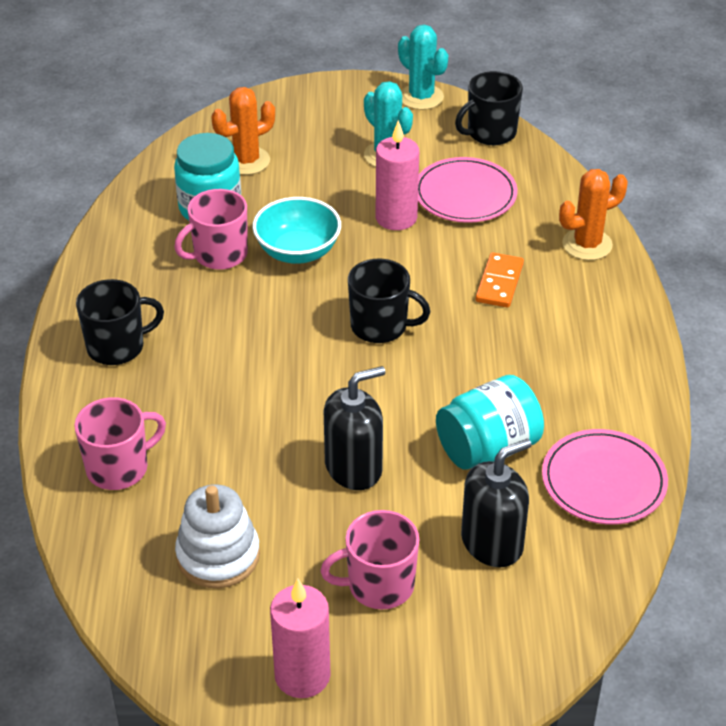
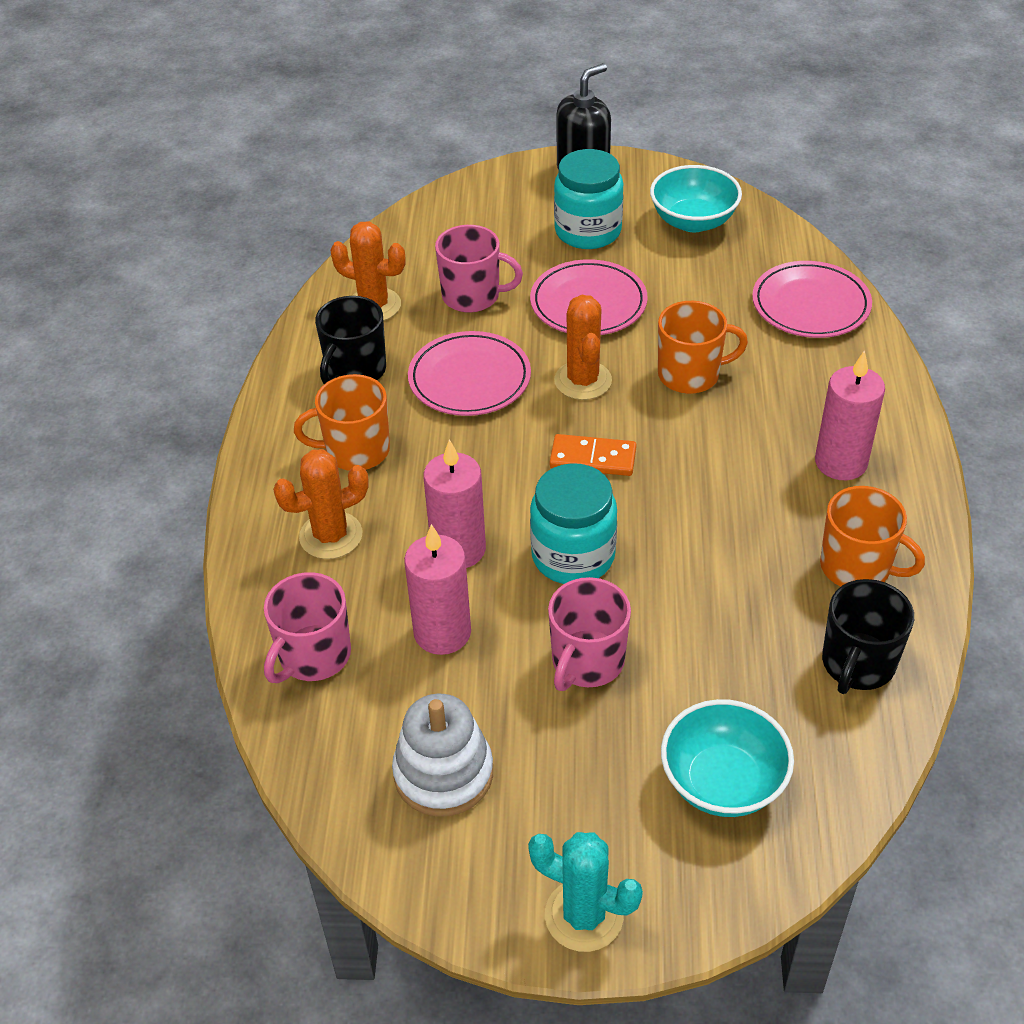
black mug: 3 -> 2
black soap dispenser: 2 -> 1
orange cactus: 2 -> 3
orange mug: 0 -> 3
pink candle: 2 -> 3
pink plate: 2 -> 3
turquoise bowl: 1 -> 2
turquoise cactus: 2 -> 1

